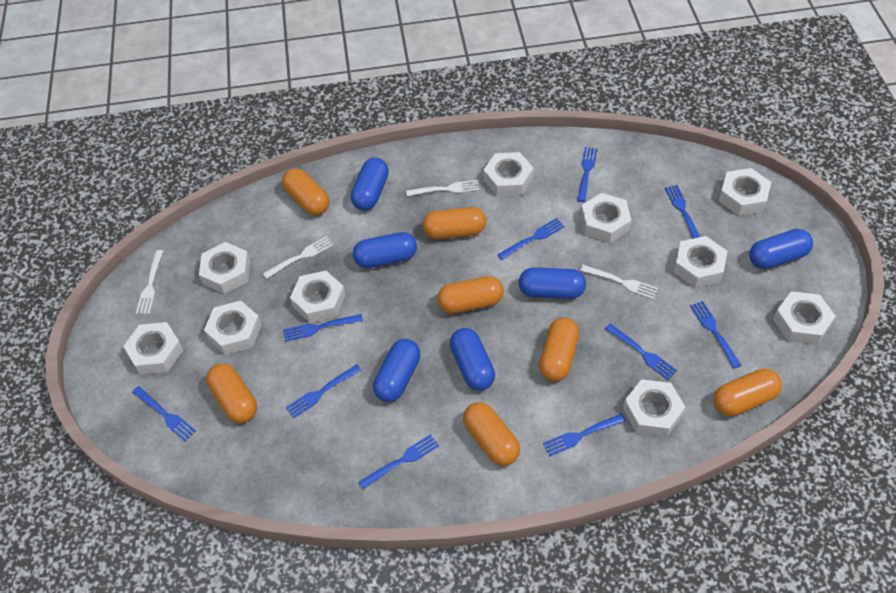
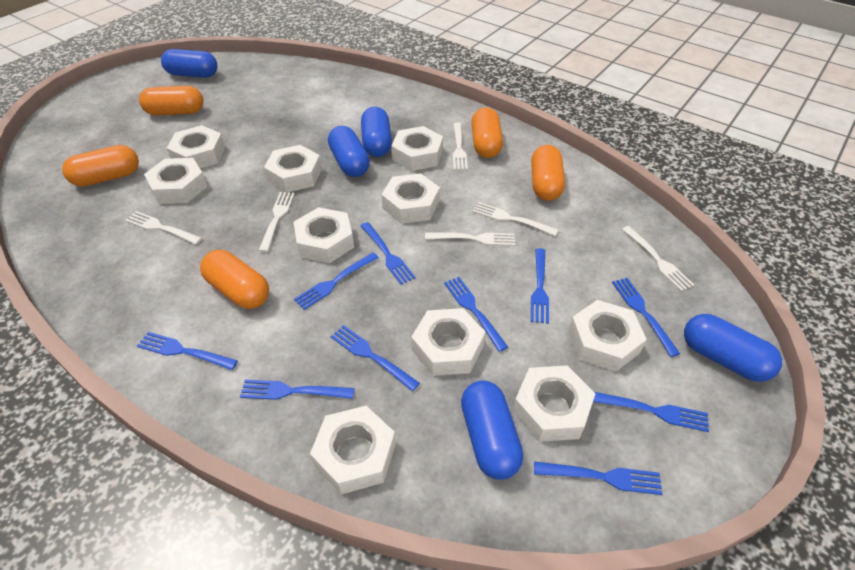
blue capsule: 6 -> 5
orange capsule: 7 -> 5
white fork: 4 -> 6

